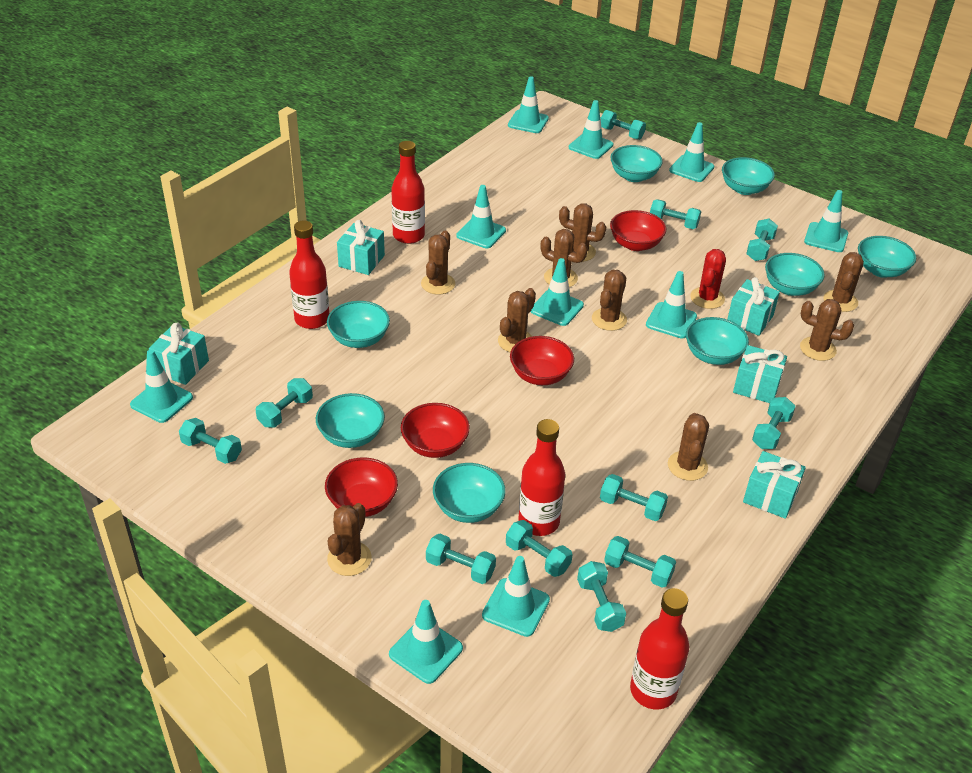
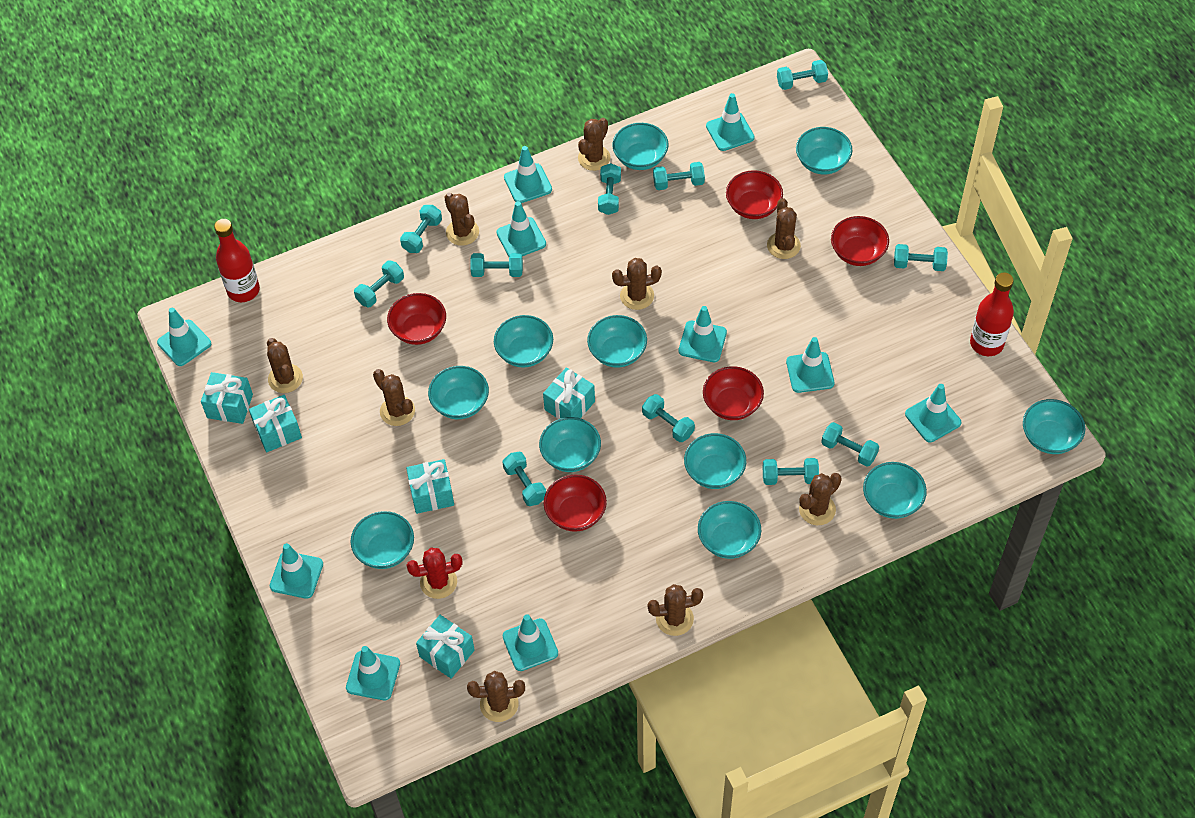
red bottle: 4 -> 2
red bowl: 4 -> 5
turquoise bowl: 8 -> 11

